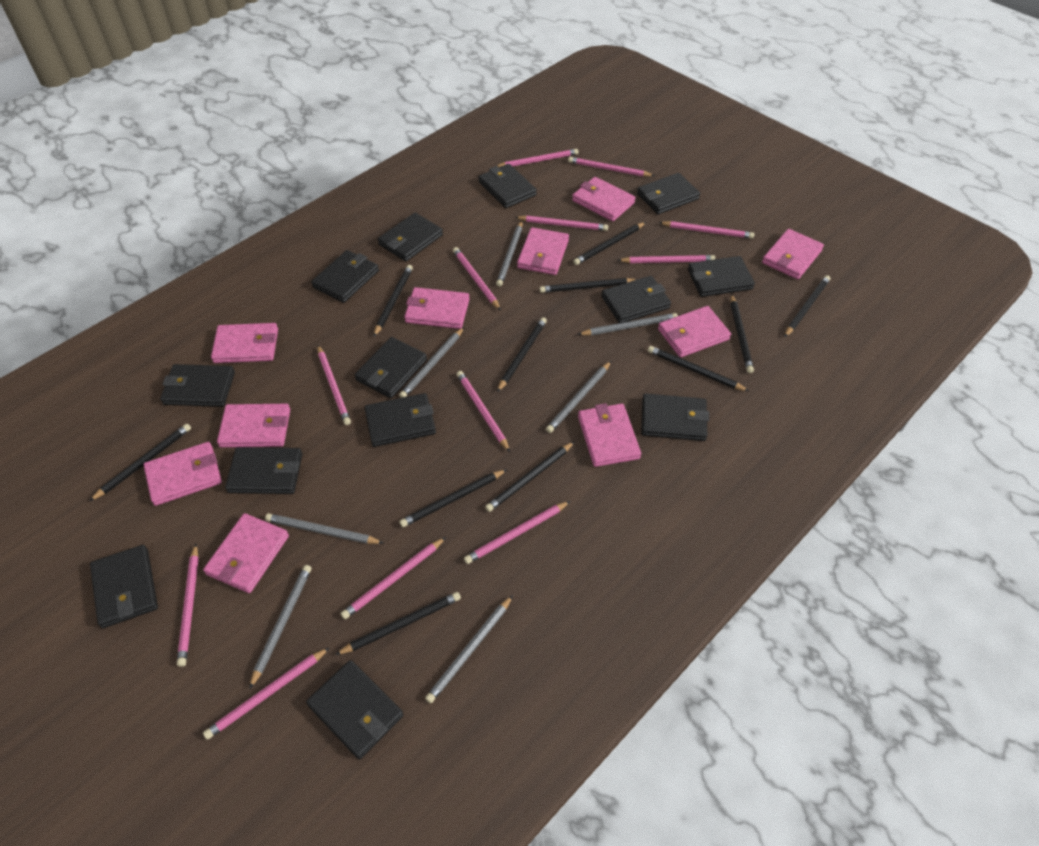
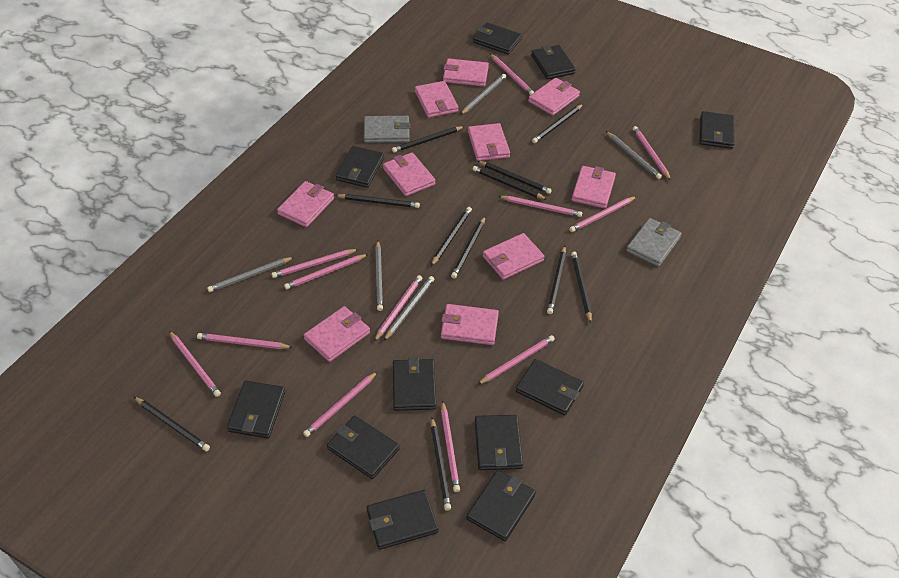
black wallet: 13 -> 11
grey pencil: 7 -> 5
grey wallet: 0 -> 2

